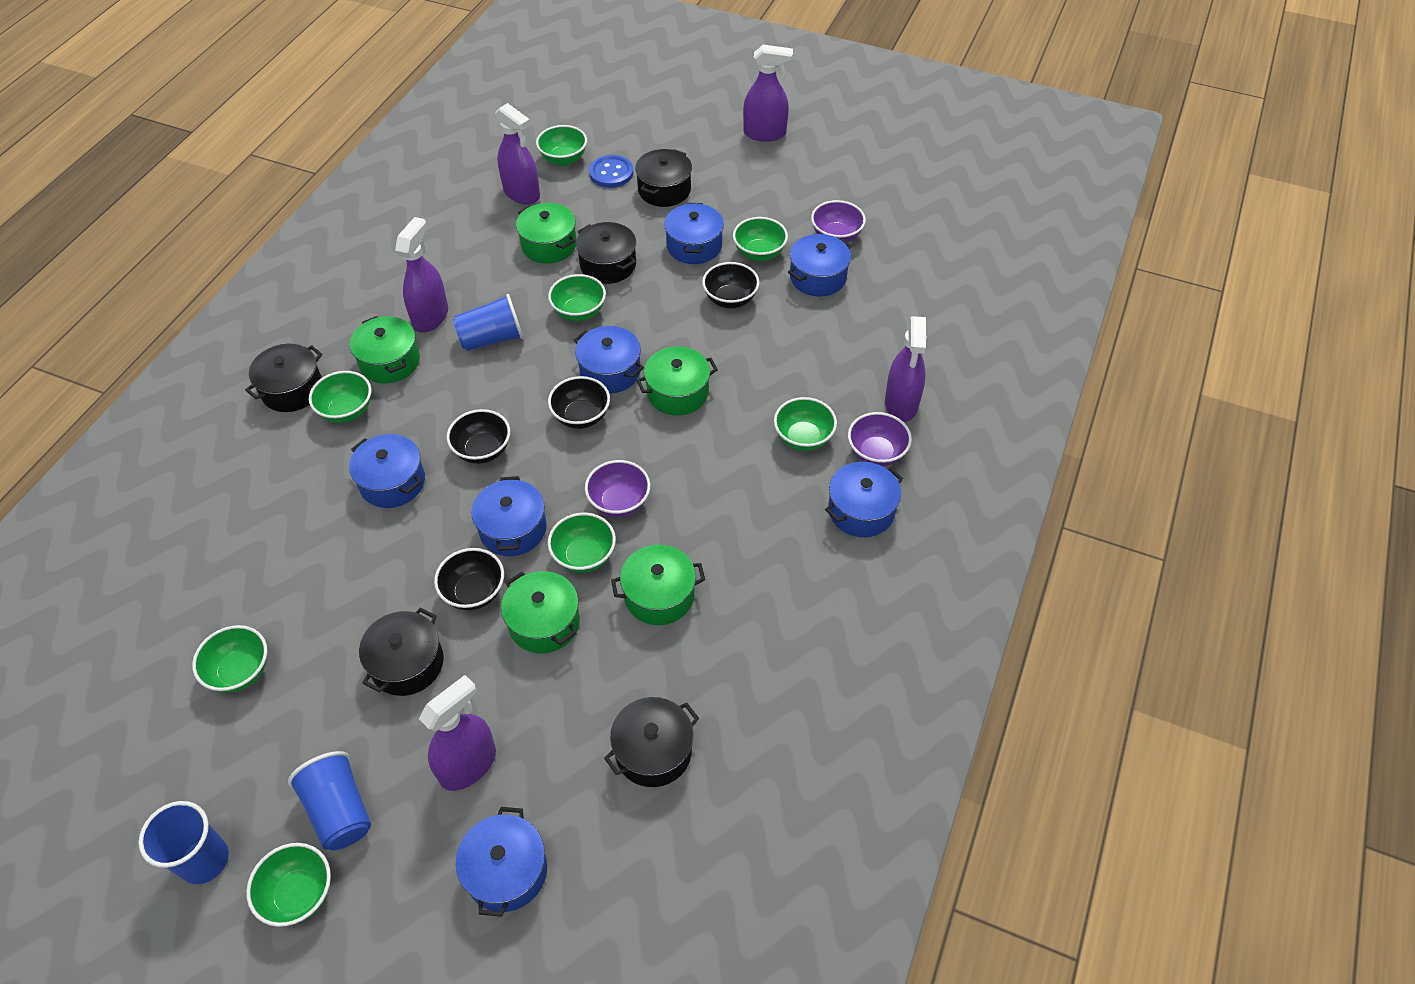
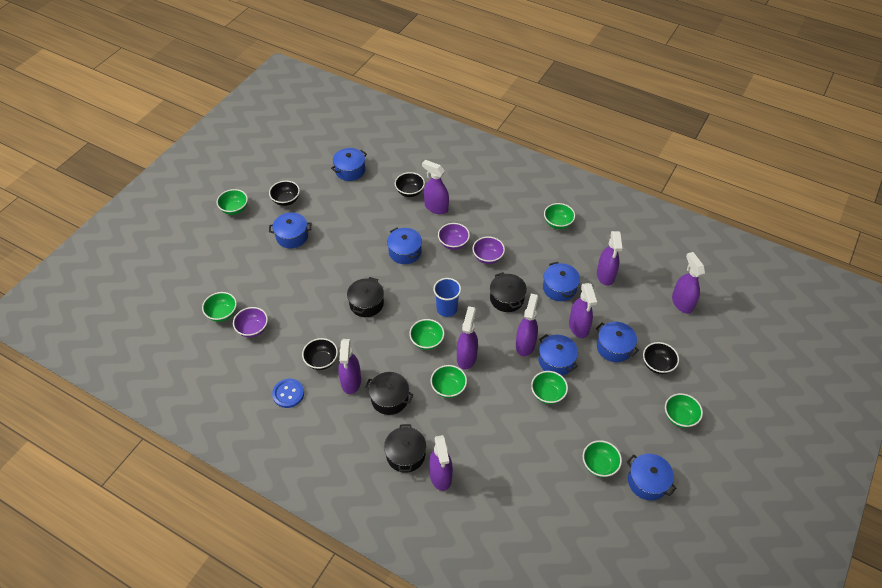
black pot: 5 -> 4
blue cup: 3 -> 1
green pot: 5 -> 0
purple spray bottle: 5 -> 8

